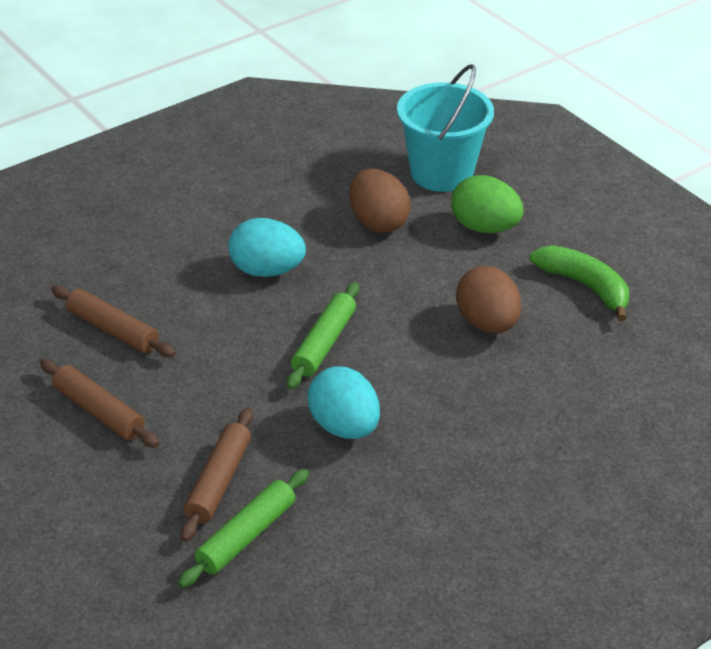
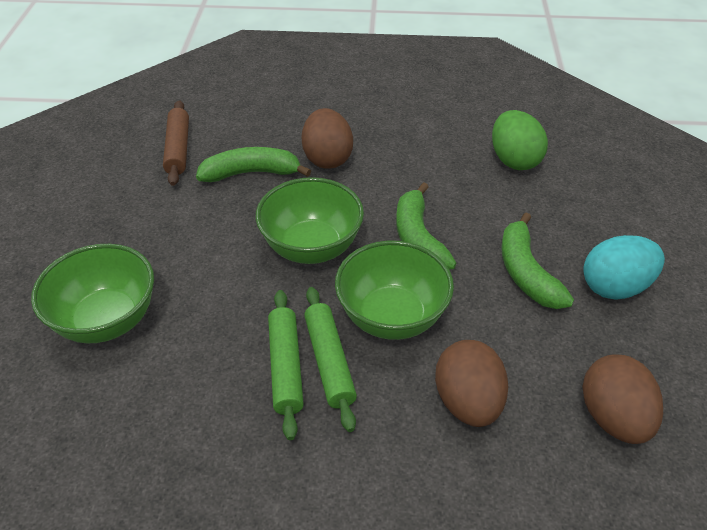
brown egg: 2 -> 3
brown rolling pin: 3 -> 1
green banana: 1 -> 3
green bowl: 0 -> 3
turquoise bucket: 1 -> 0
turquoise egg: 2 -> 1

